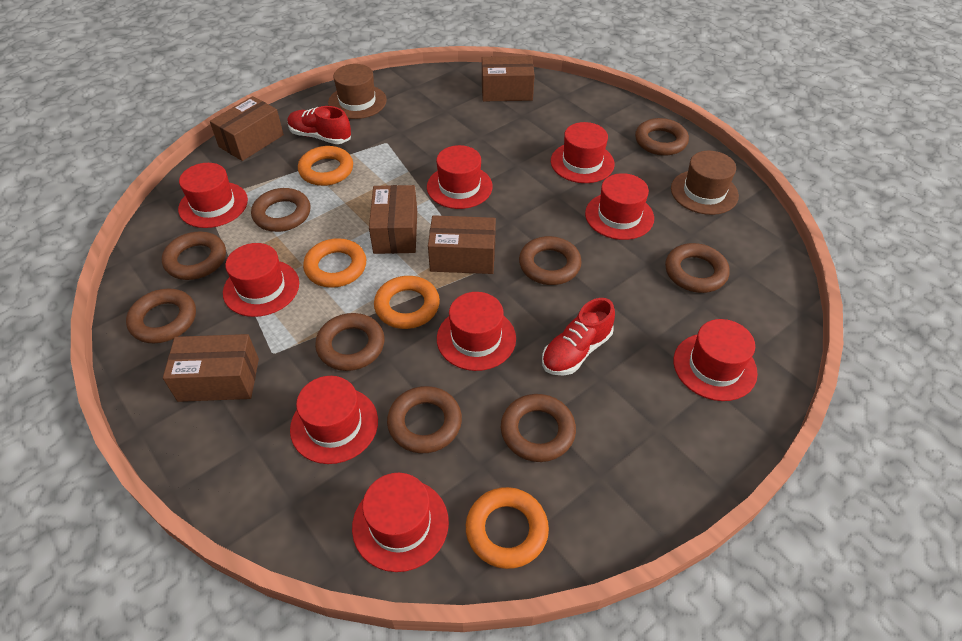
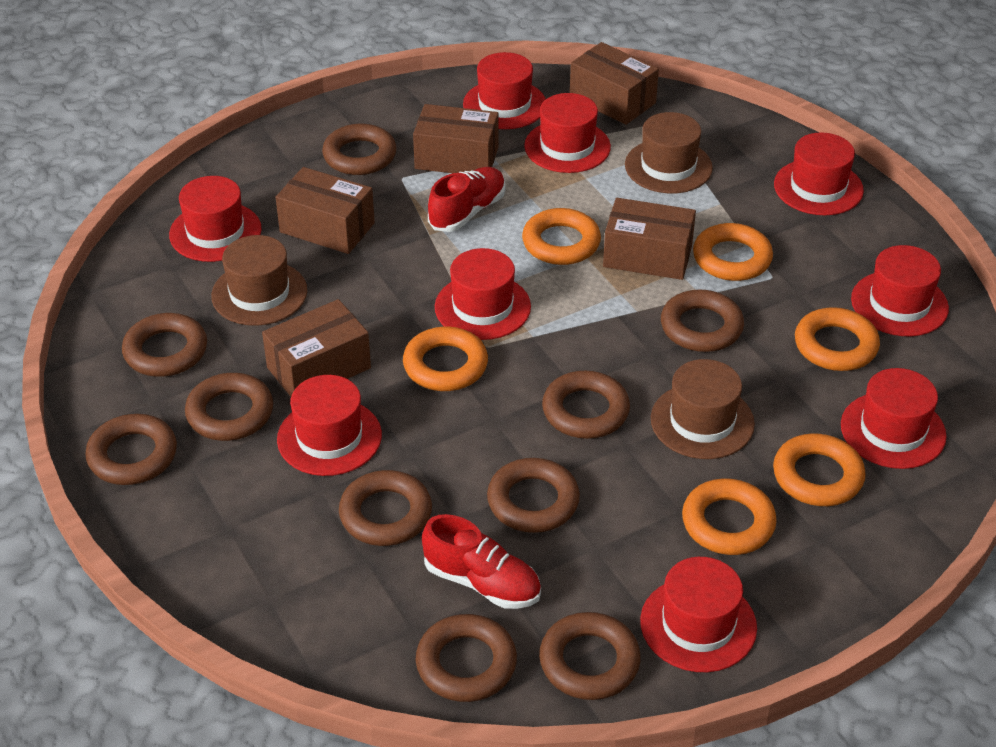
brown hat: 2 -> 3
brown ring: 9 -> 10
orange ring: 4 -> 6

